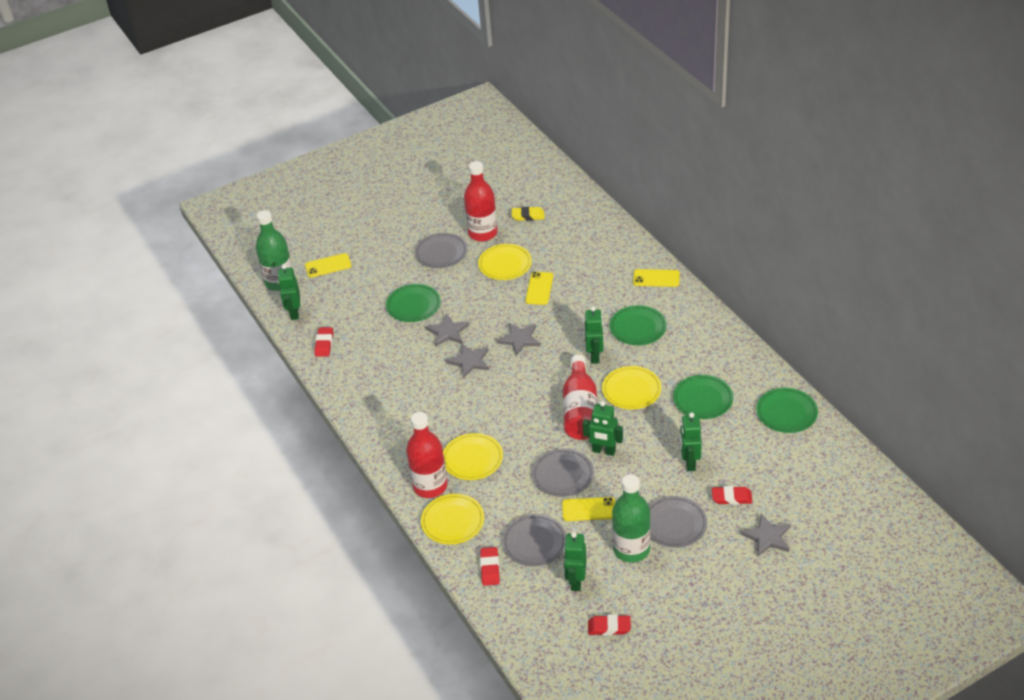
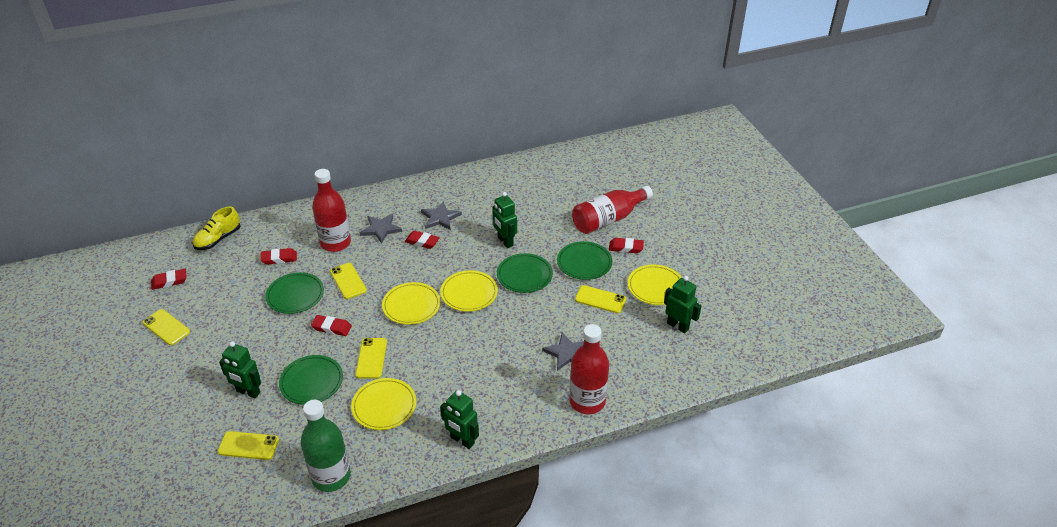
green bottle: 2 -> 1
green robot: 5 -> 4
grey plate: 4 -> 0
grey star: 4 -> 3
red eraser: 4 -> 5
yellow eraser: 1 -> 0
yellow phone: 4 -> 5
yellow shoe: 0 -> 1

